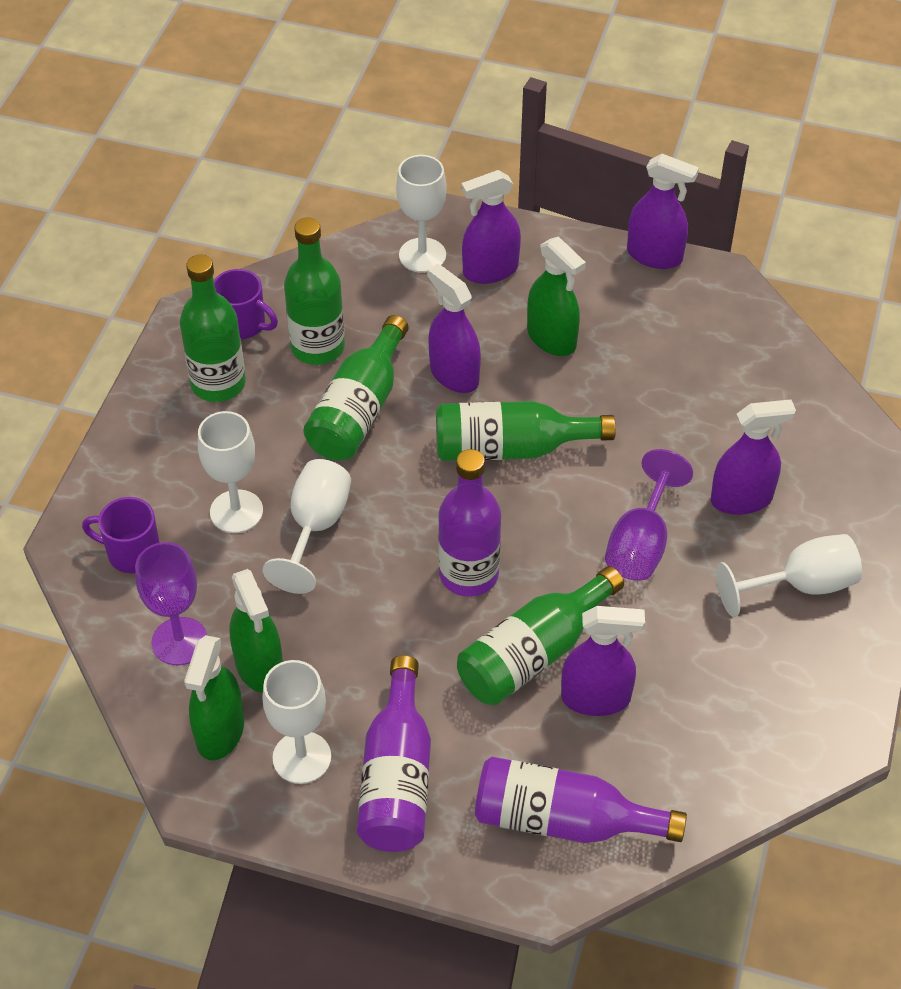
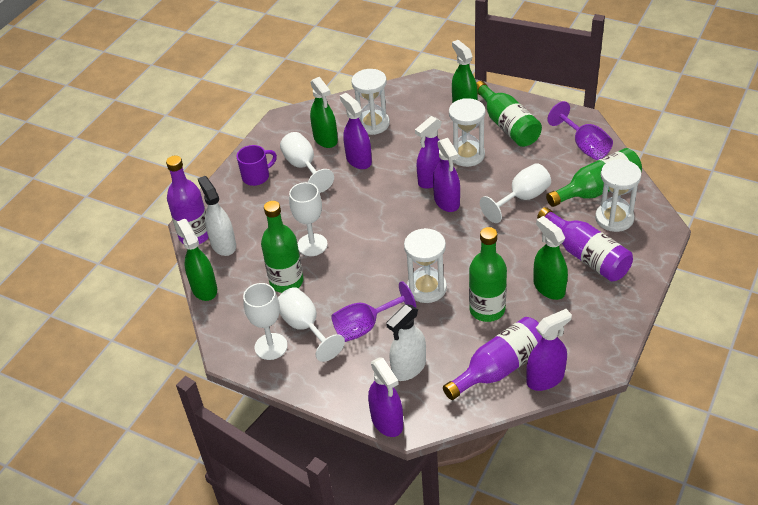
green bottle: 5 -> 4
green spray bottle: 3 -> 4
purple mug: 2 -> 1
white hourglass: 0 -> 4
white spray bottle: 0 -> 2

